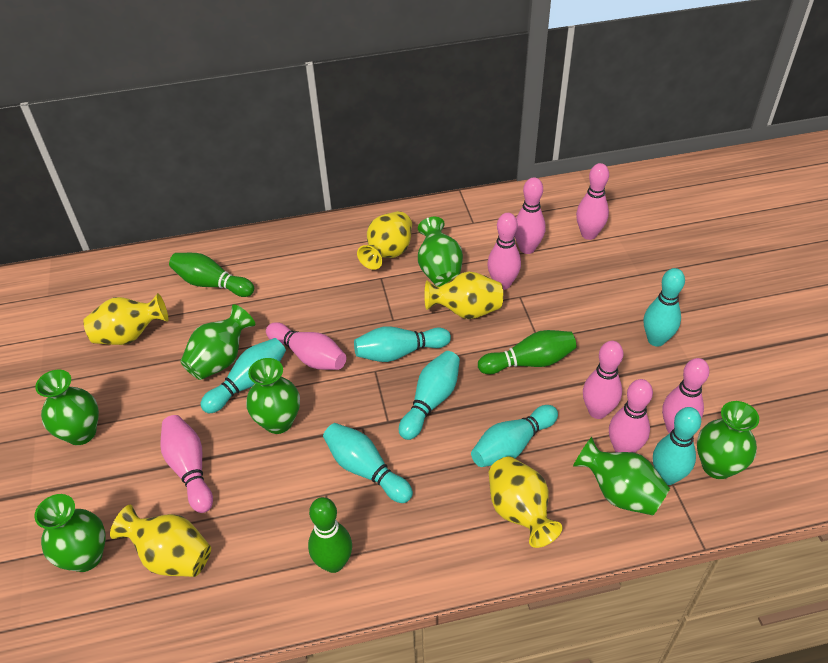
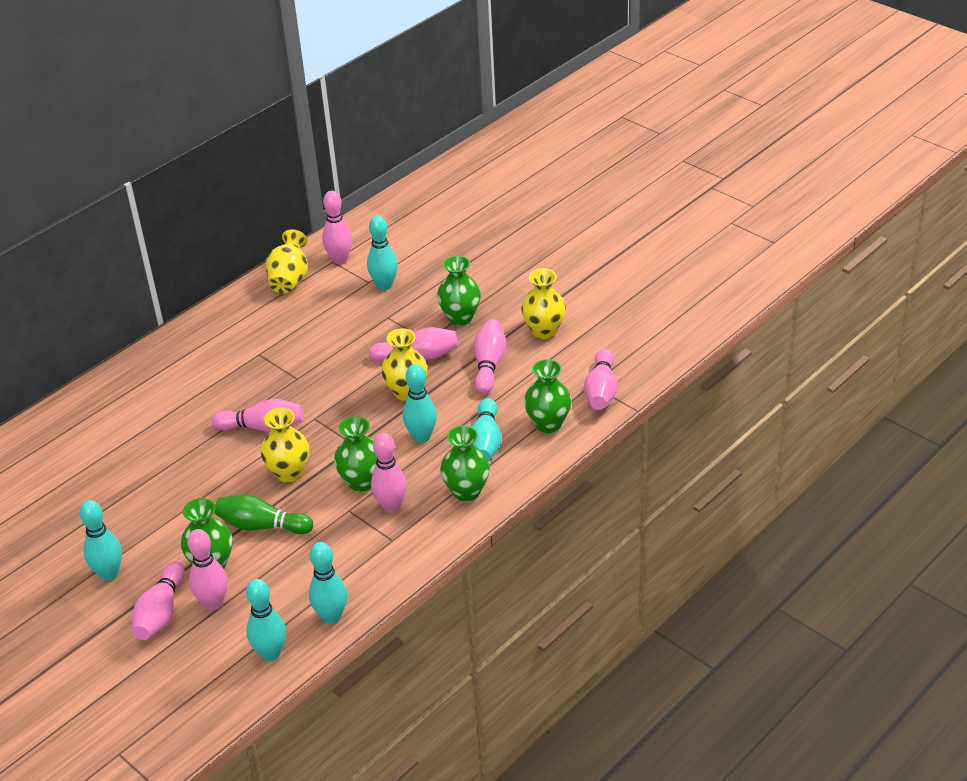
green bowling pin: 3 -> 1
green vase: 7 -> 5
turquoise bowling pin: 7 -> 6
yellow vase: 5 -> 4

